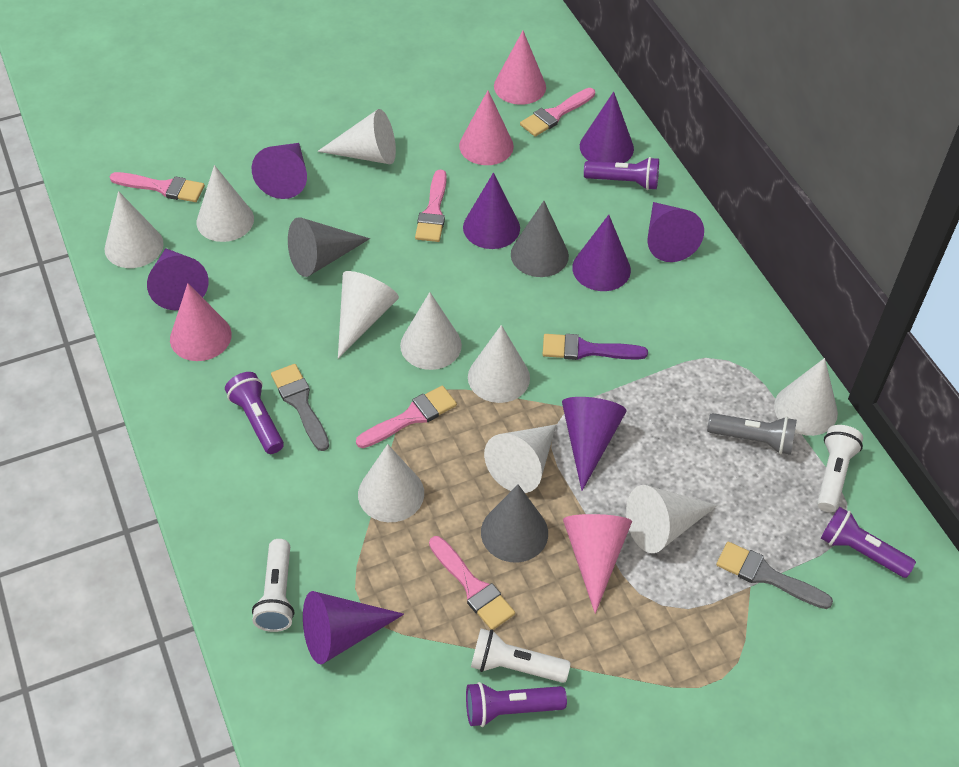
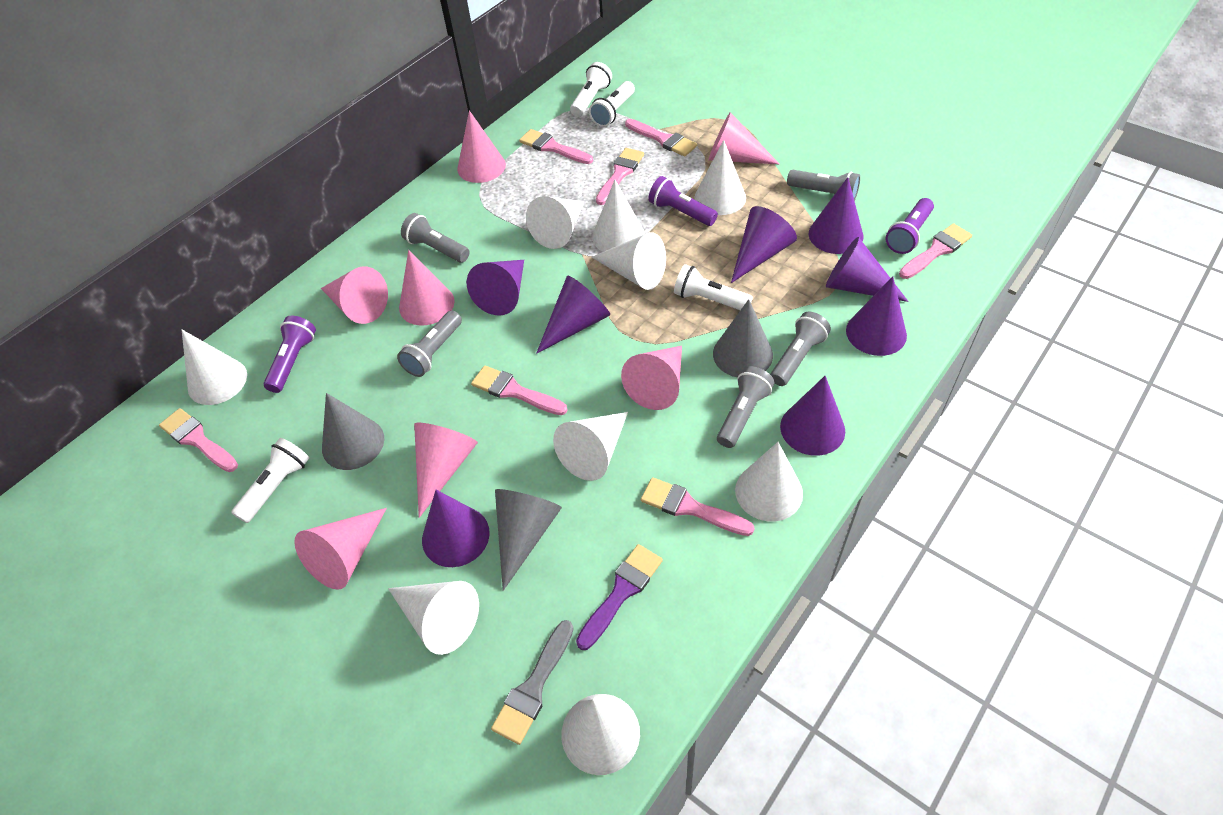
grey brush: 2 -> 1
grey flashlight: 1 -> 5
pink brush: 5 -> 7
pink cone: 4 -> 7
purple flashlight: 4 -> 3
white cone: 10 -> 9
white flashlight: 3 -> 4

